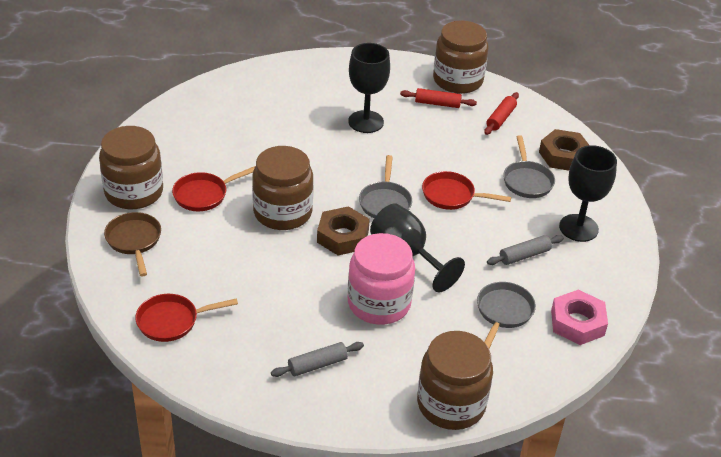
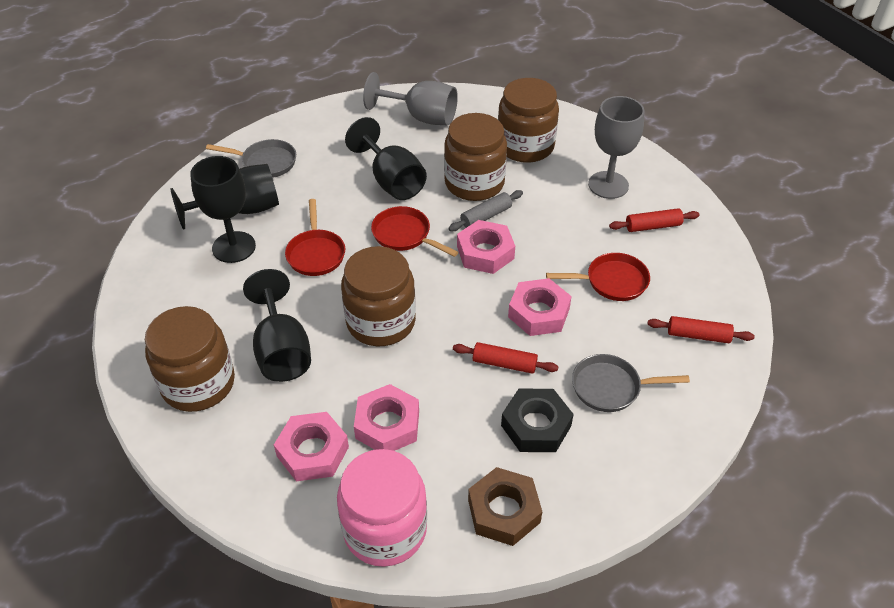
black goblet: 3 -> 4
black nut: 0 -> 1
brown nut: 2 -> 1
brown pan: 1 -> 0
grey goblet: 0 -> 2
grey pan: 3 -> 2
grey rolling pin: 2 -> 1
pink nut: 1 -> 4
red rolling pin: 2 -> 3

